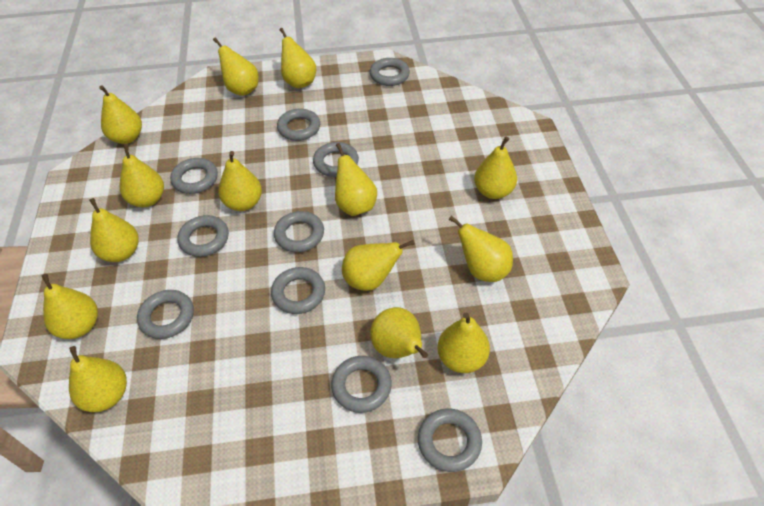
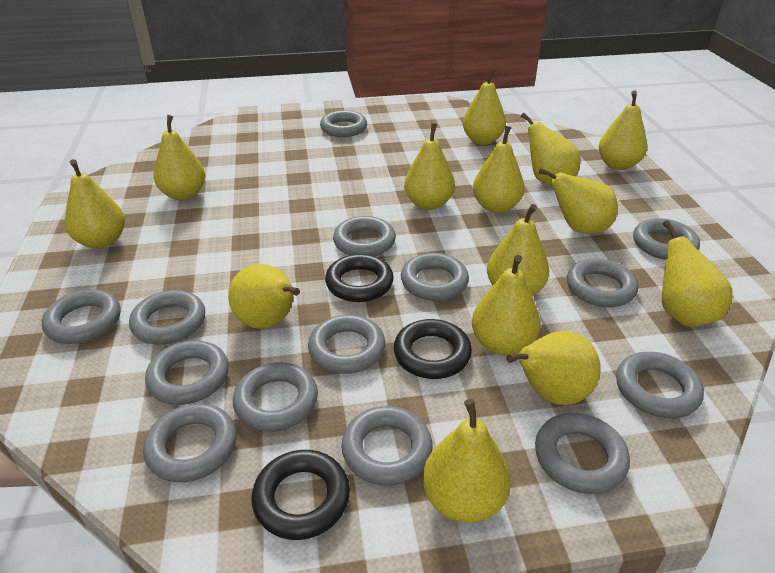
black ring: 0 -> 3
grey ring: 10 -> 14

